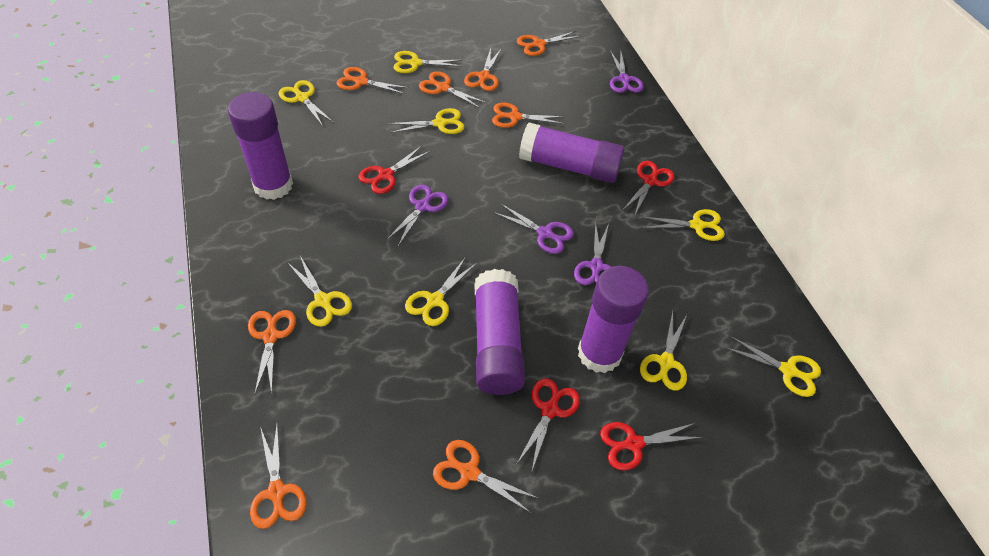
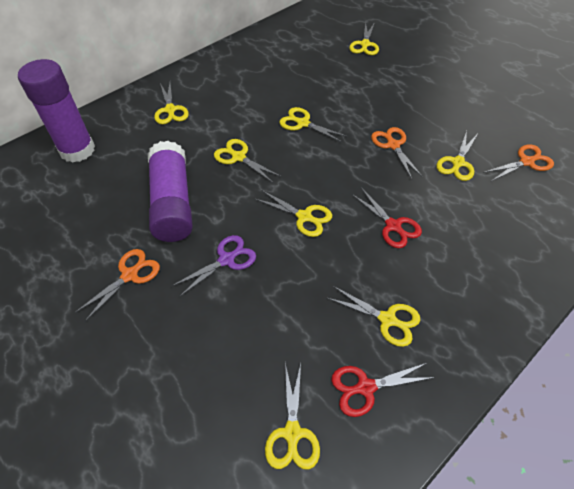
orange scissors: 8 -> 3
purple glue stick: 4 -> 2
purple scissors: 4 -> 1
red scissors: 4 -> 2

